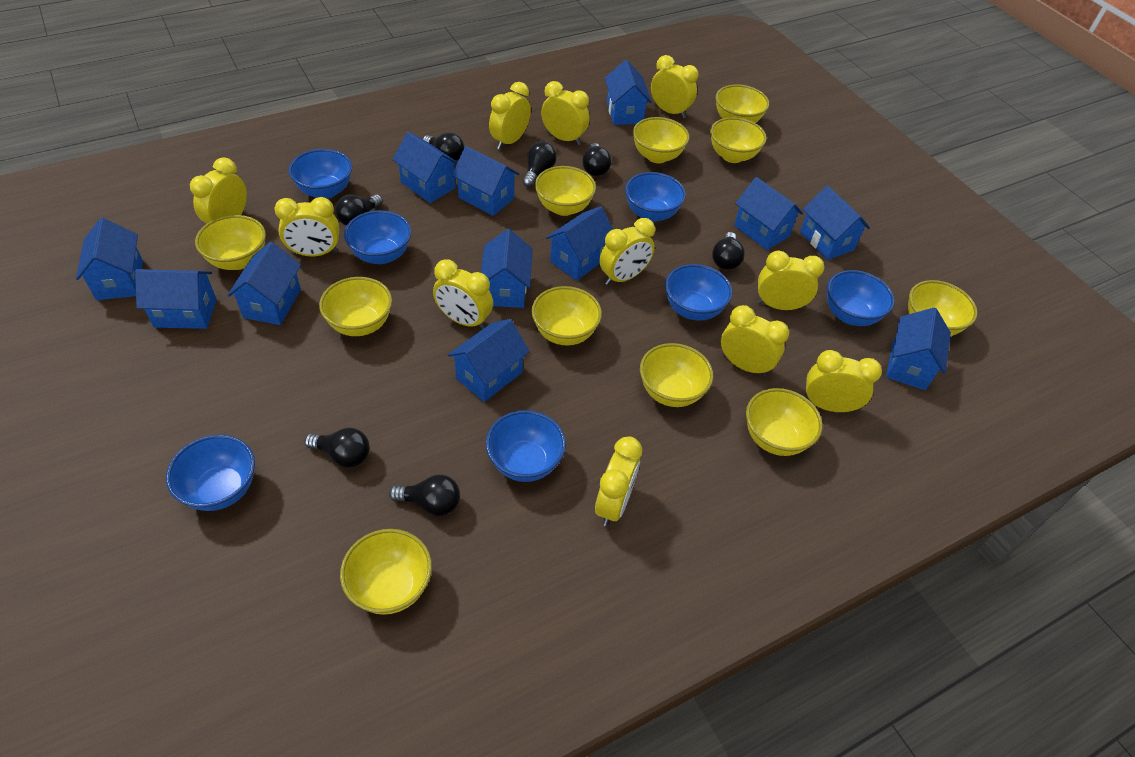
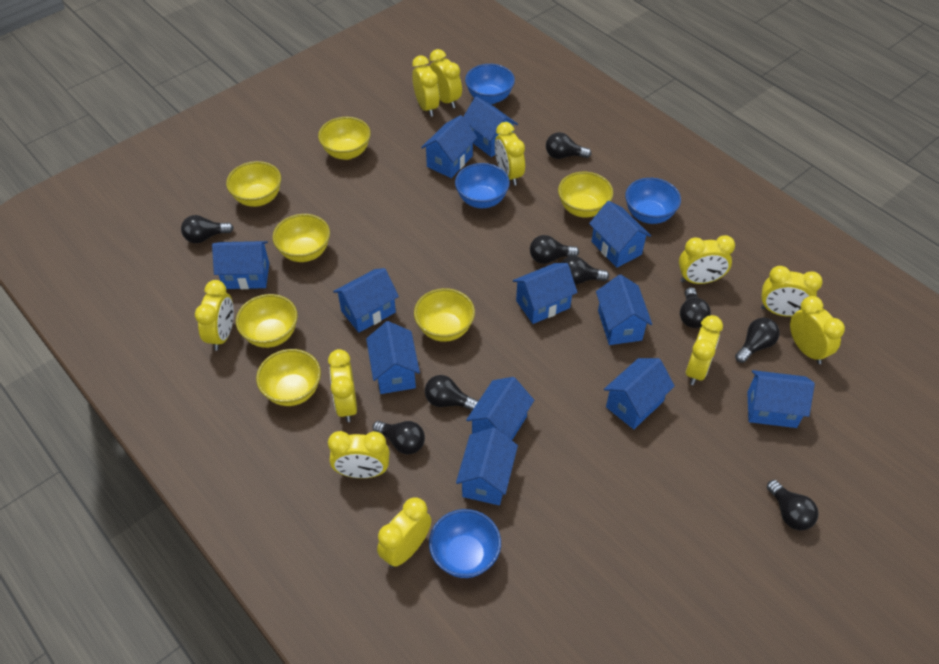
black light bulb: 7 -> 9
blue bowl: 7 -> 4
yellow bowl: 11 -> 7

